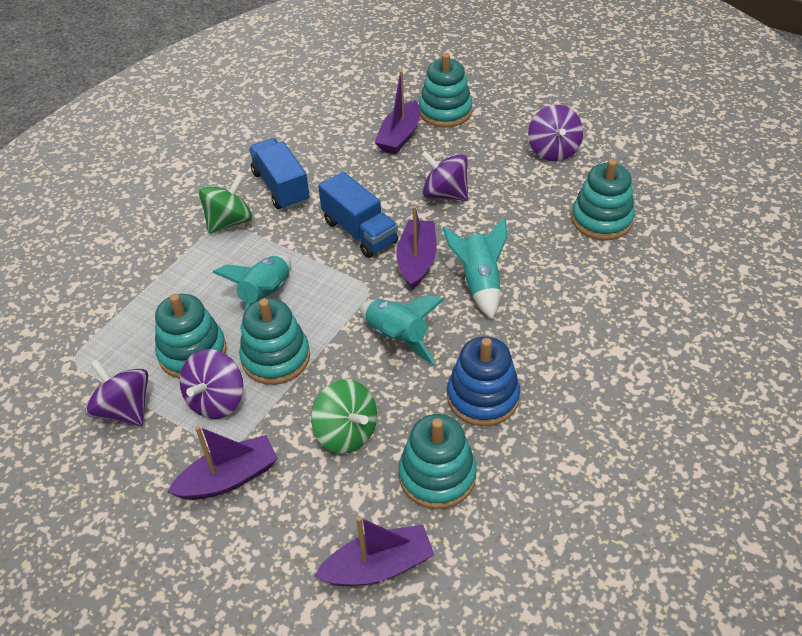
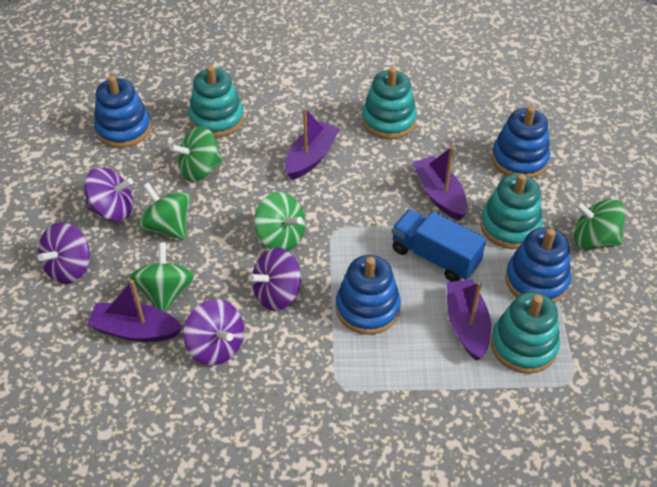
blue stacking toy: 1 -> 4
blue truck: 2 -> 1
green spinning top: 2 -> 5
turquoise rocket: 3 -> 0
turquoise stacking toy: 5 -> 4

